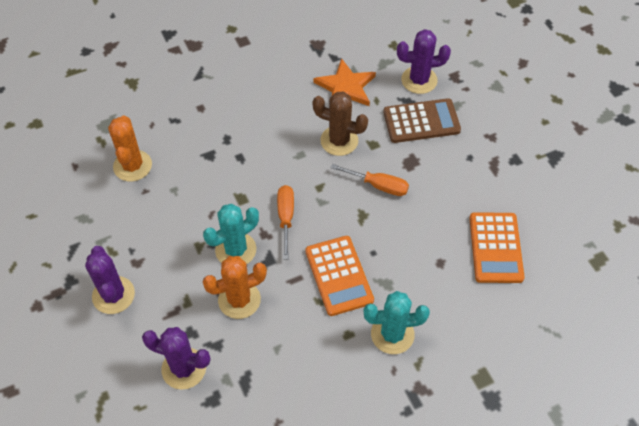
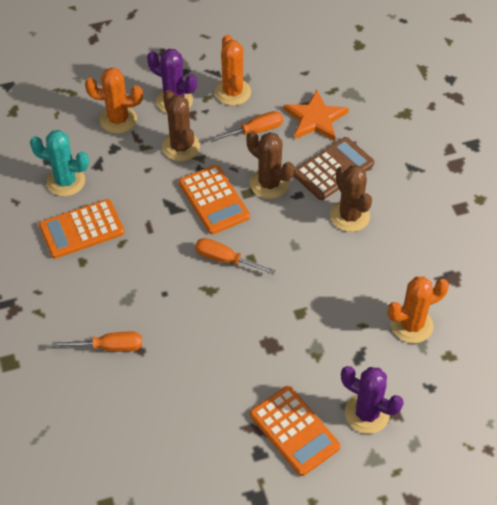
brown cactus: 1 -> 3
orange cactus: 2 -> 3
orange calculator: 2 -> 3
orange screwdriver: 2 -> 3
purple cactus: 3 -> 2
turquoise cactus: 2 -> 1

